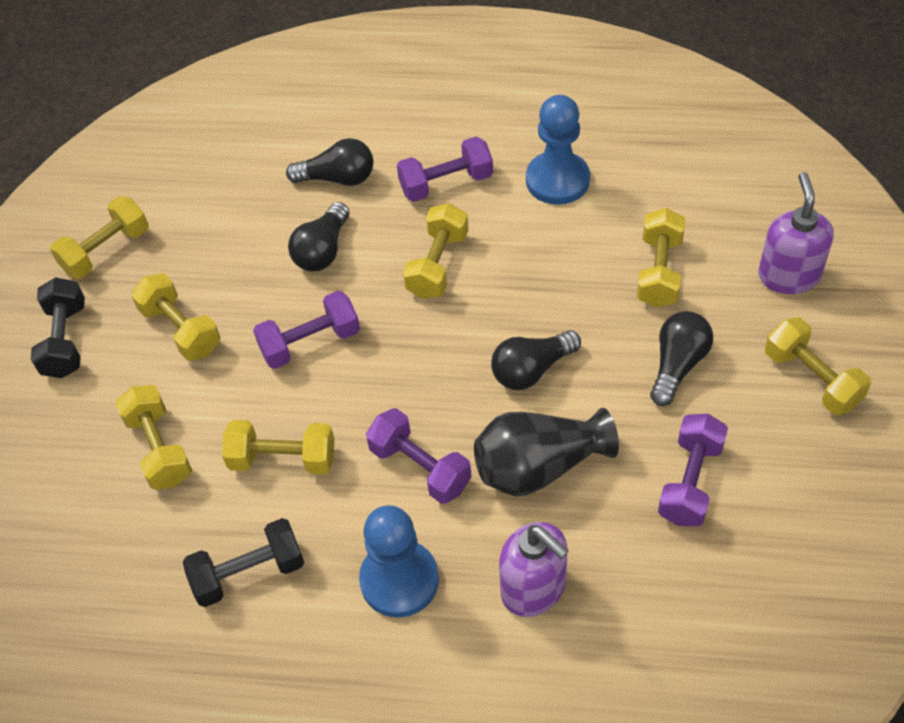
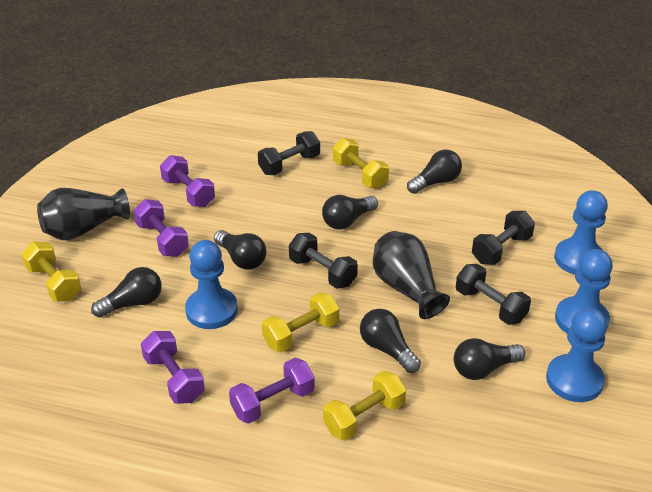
black dumbbell: 2 -> 4
black light bulb: 4 -> 6
black vase: 1 -> 2
blue pawn: 2 -> 4
purple soap dispenser: 2 -> 0
yellow dumbbell: 7 -> 4

